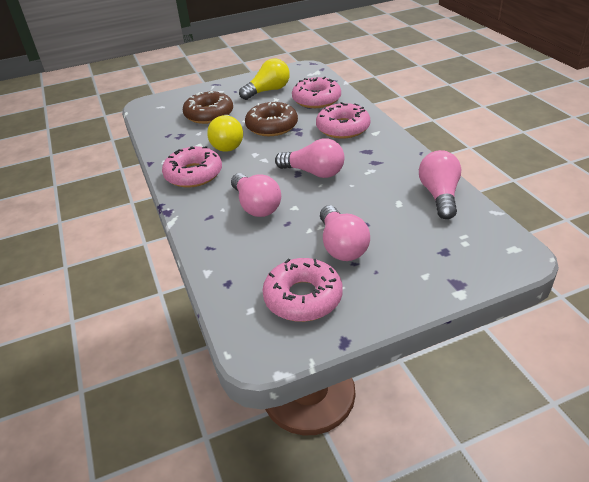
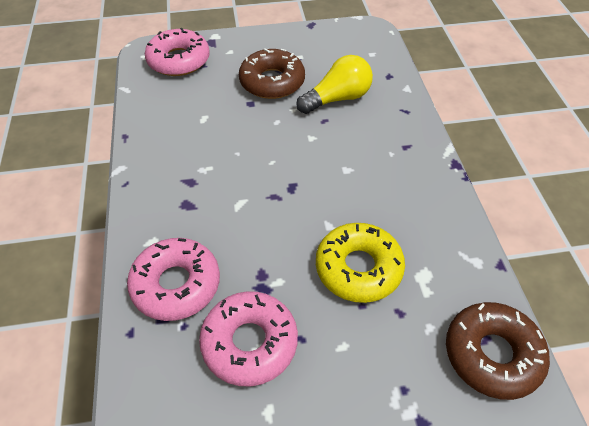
pink donut: 4 -> 3
pink light bulb: 4 -> 0
yellow donut: 0 -> 1
yellow light bulb: 2 -> 1

